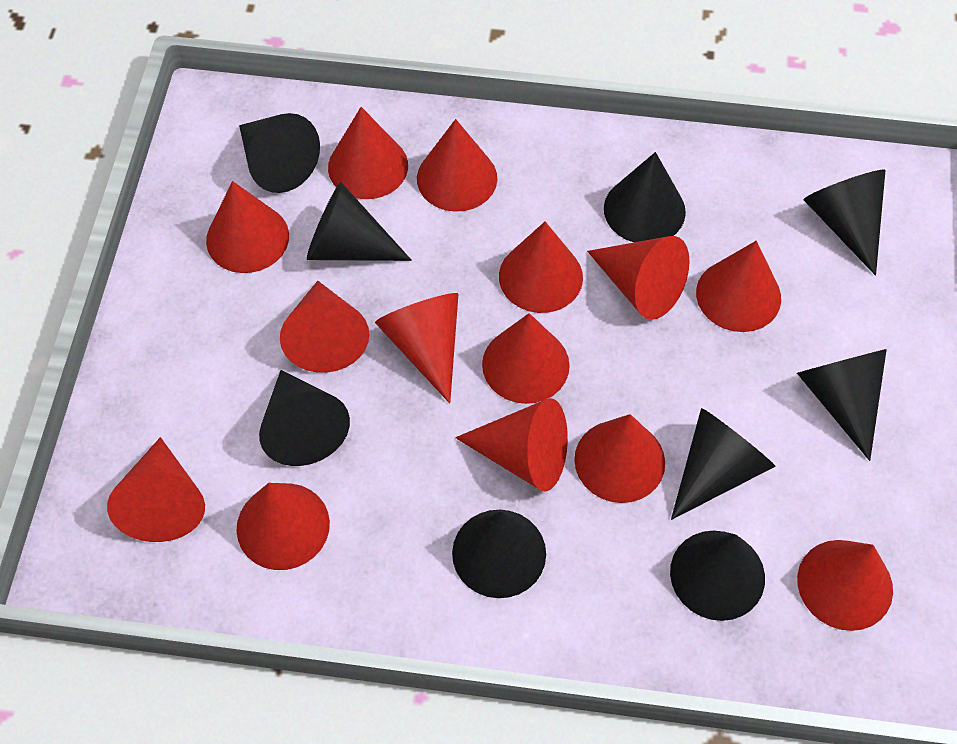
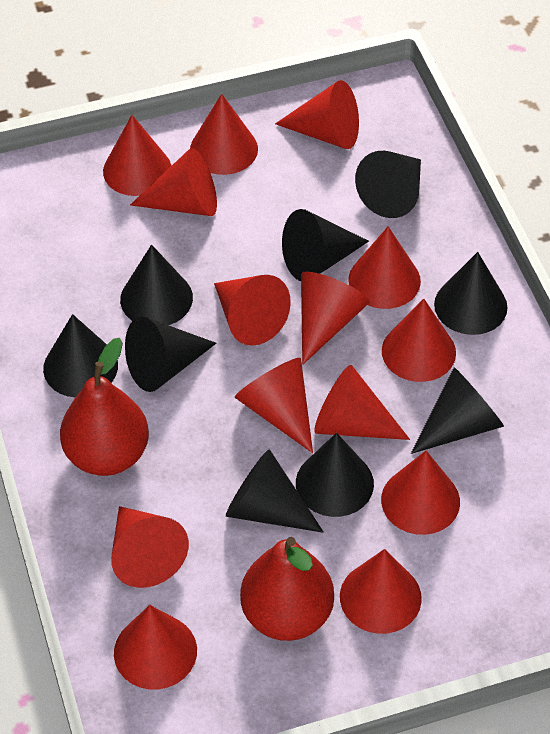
red pear: 0 -> 2

